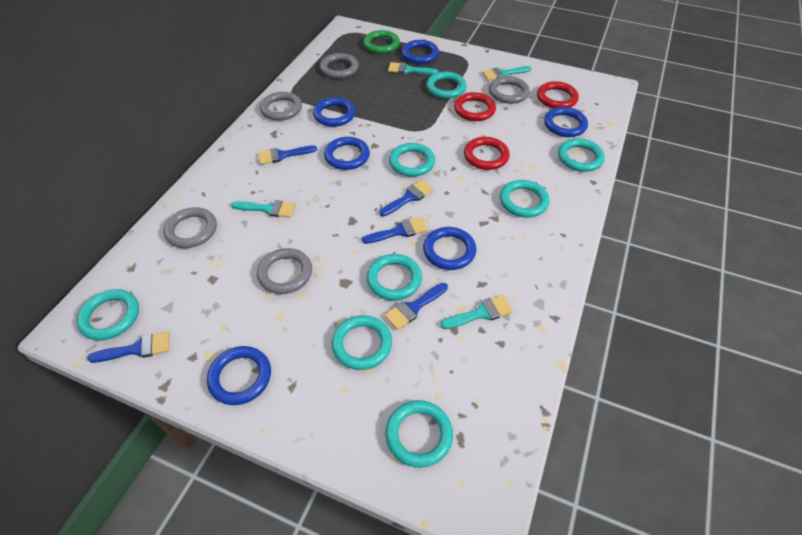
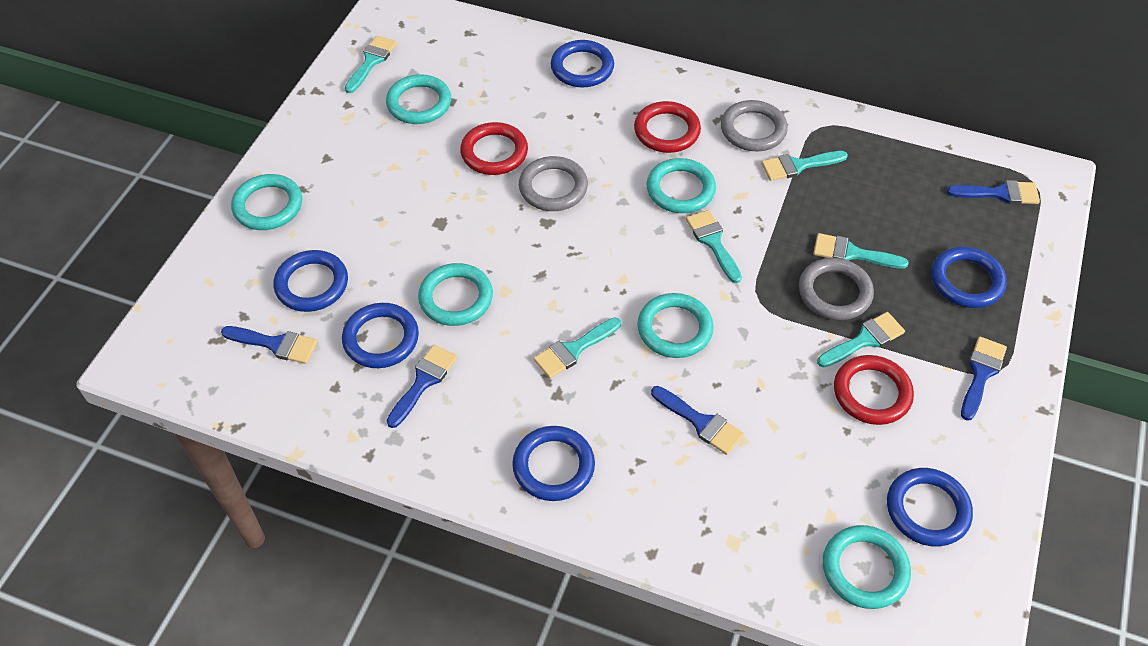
green ring: 1 -> 0
grey ring: 5 -> 3
turquoise brush: 4 -> 6
turquoise ring: 8 -> 6

